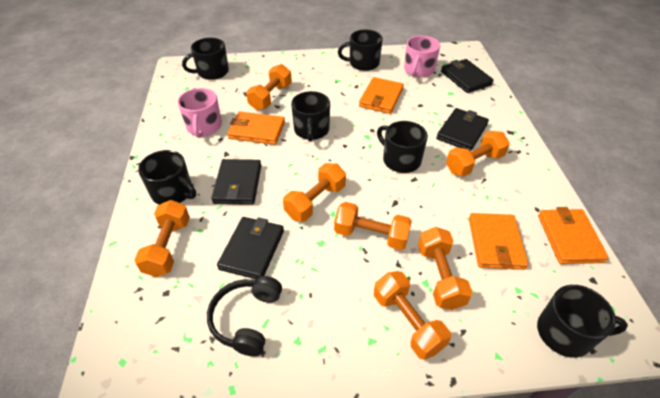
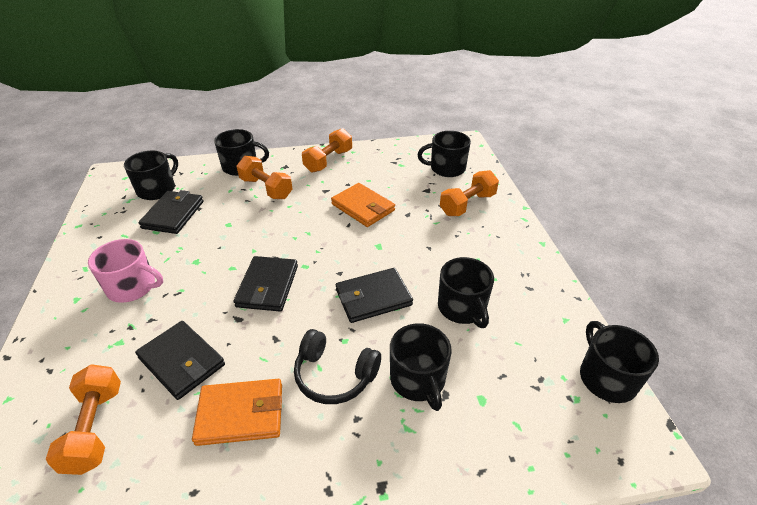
orange dumbbell: 7 -> 4
orange wallet: 4 -> 2
pink mug: 2 -> 1

